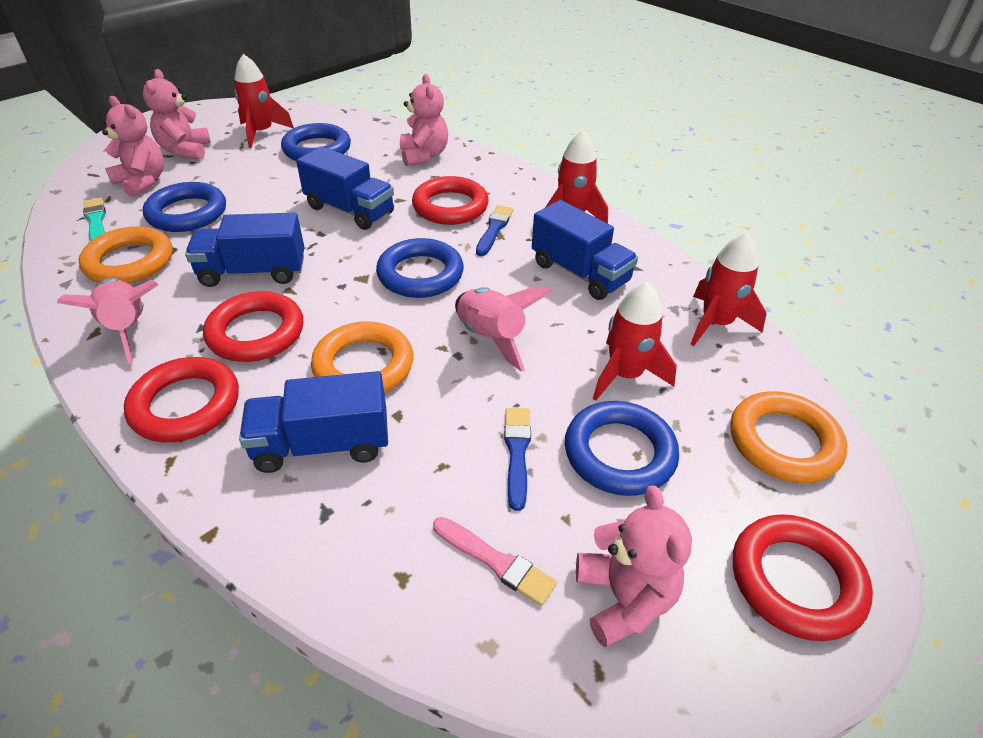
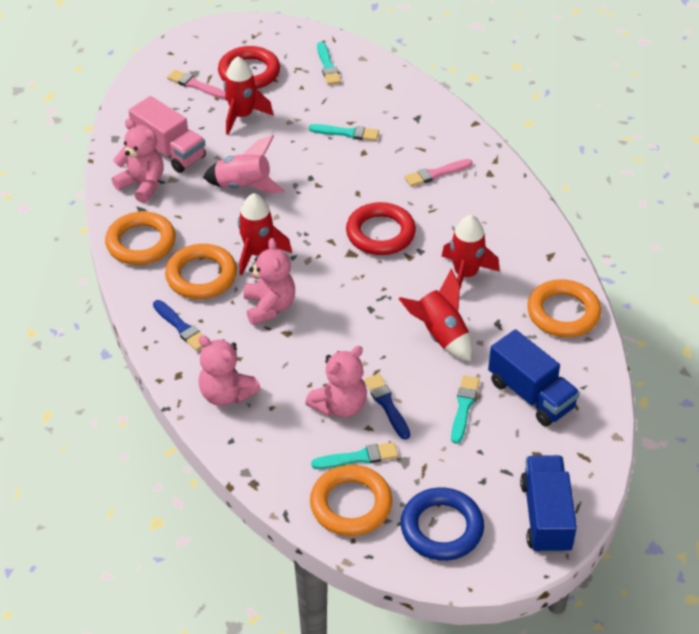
blue ring: 4 -> 1
blue truck: 4 -> 2
orange ring: 3 -> 4
pink brush: 1 -> 2
pink rocket: 2 -> 1
pink truck: 0 -> 1
red ring: 4 -> 2
turquoise brush: 1 -> 4

